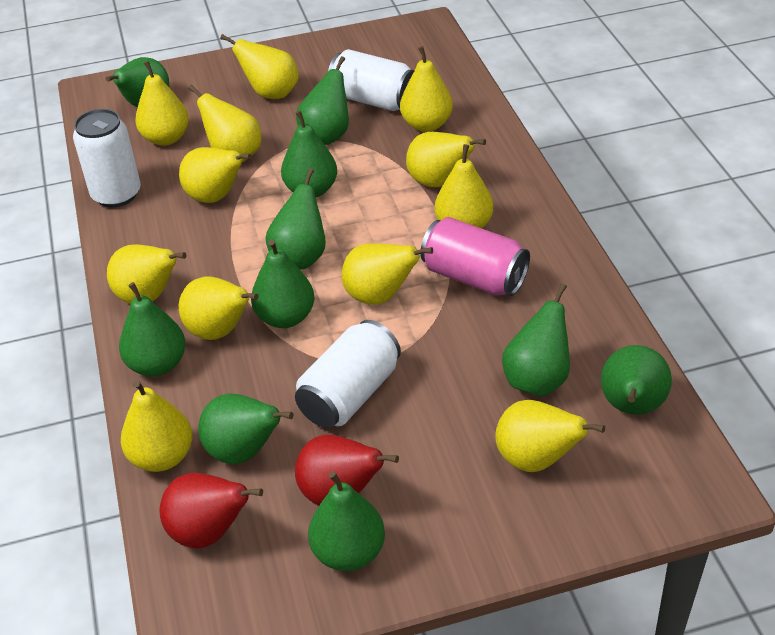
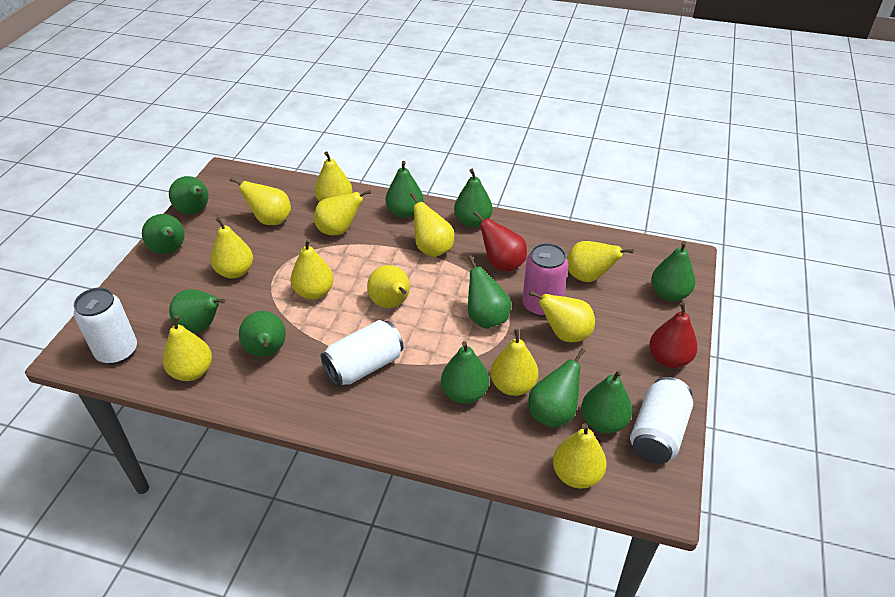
green pear: 10 -> 11

